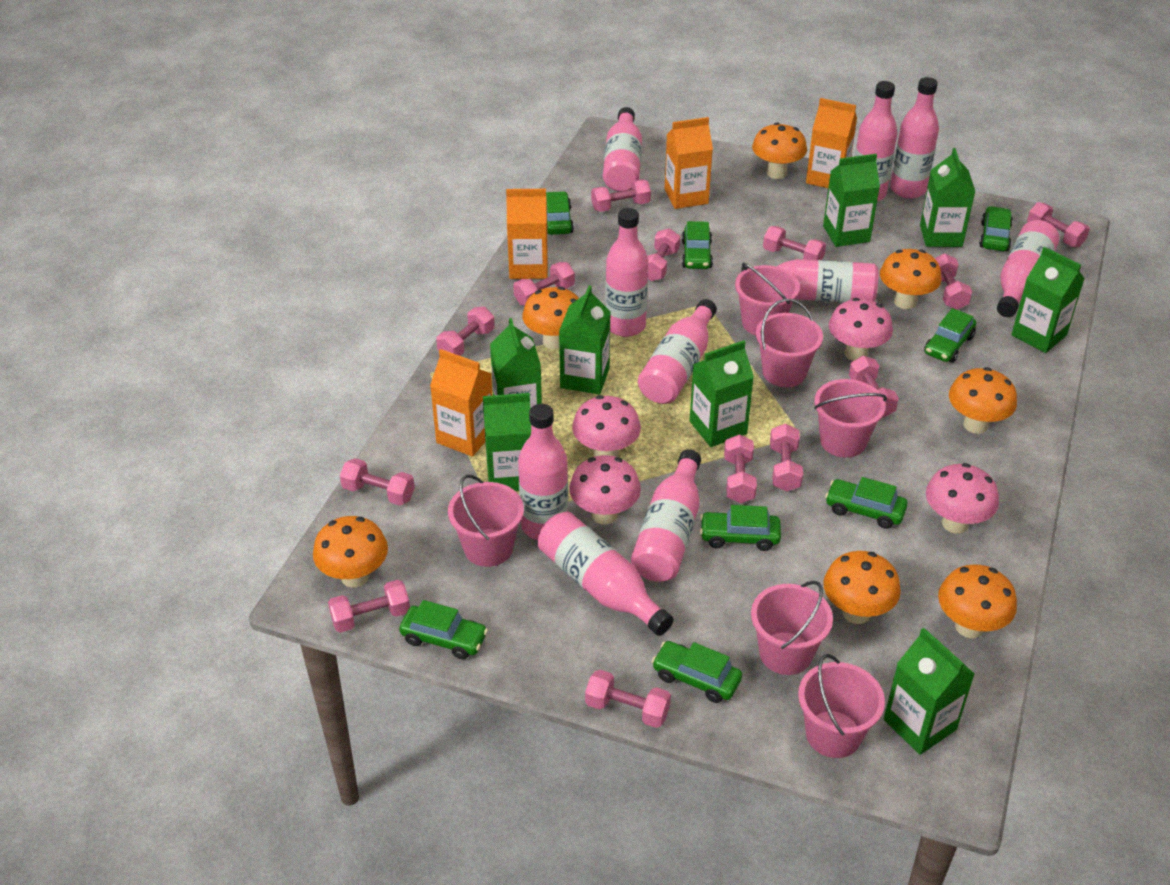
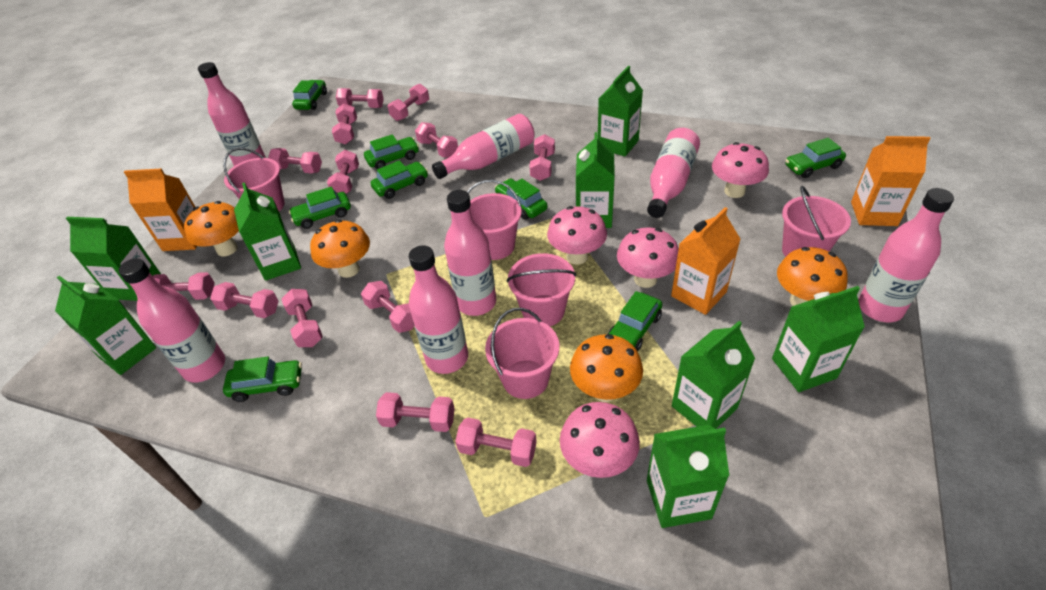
orange carton: 4 -> 3
orange mushroom: 7 -> 4
pink bottle: 10 -> 7
pink bucket: 6 -> 5

